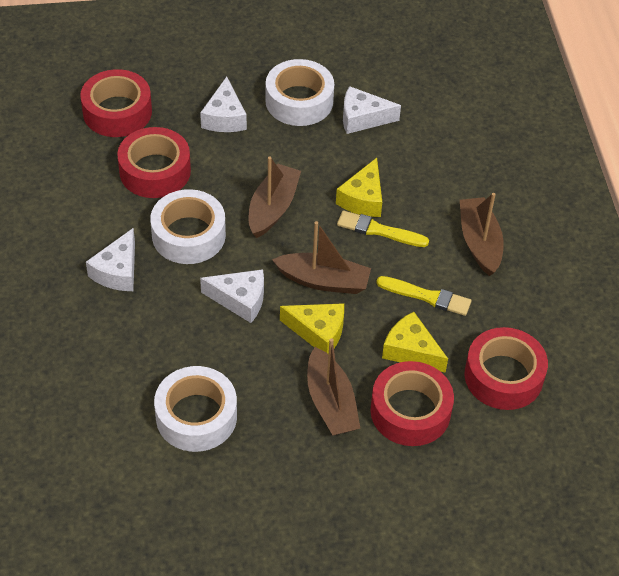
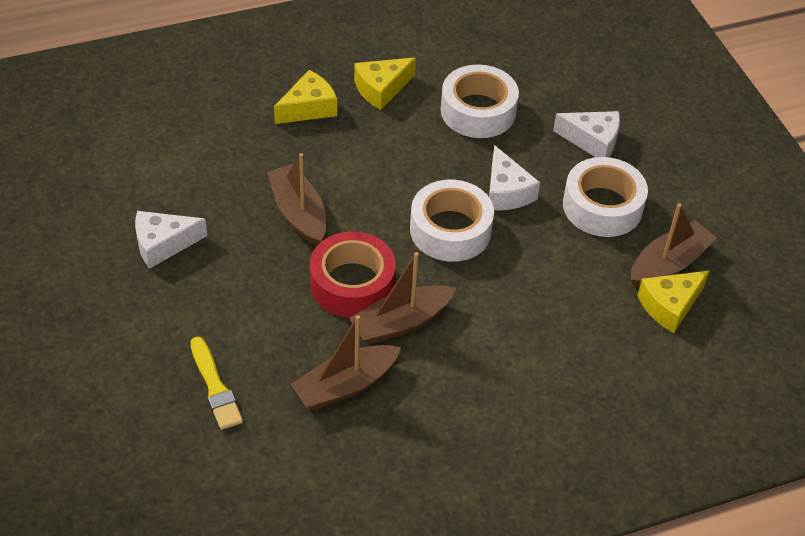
red tape: 4 -> 1
white cheese: 4 -> 3
yellow brush: 2 -> 1

